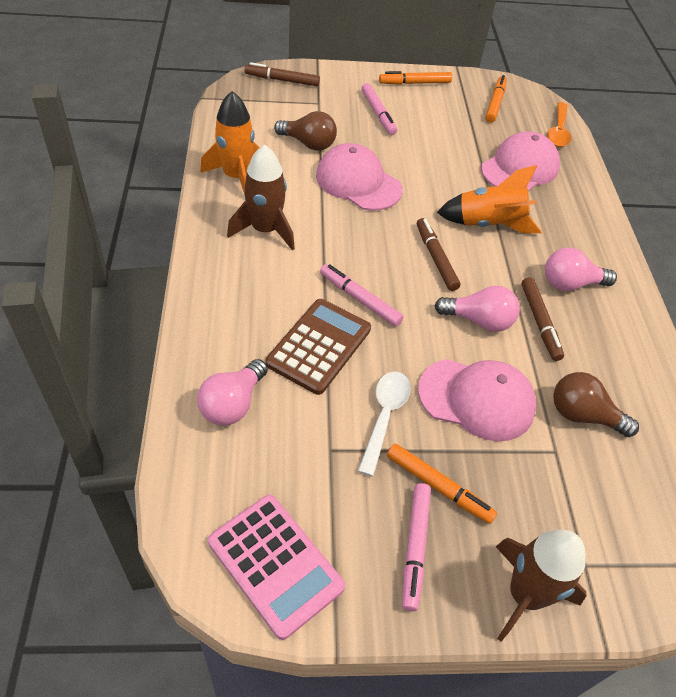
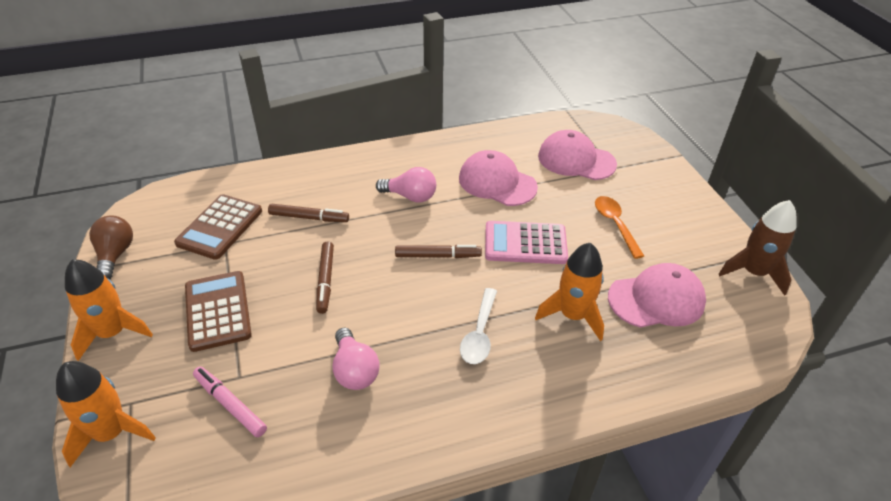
brown calculator: 1 -> 2
brown light bulb: 2 -> 1
brown rocket: 2 -> 1
orange marker: 3 -> 0
orange rocket: 2 -> 3
pink light bulb: 3 -> 2
pink marker: 3 -> 1

